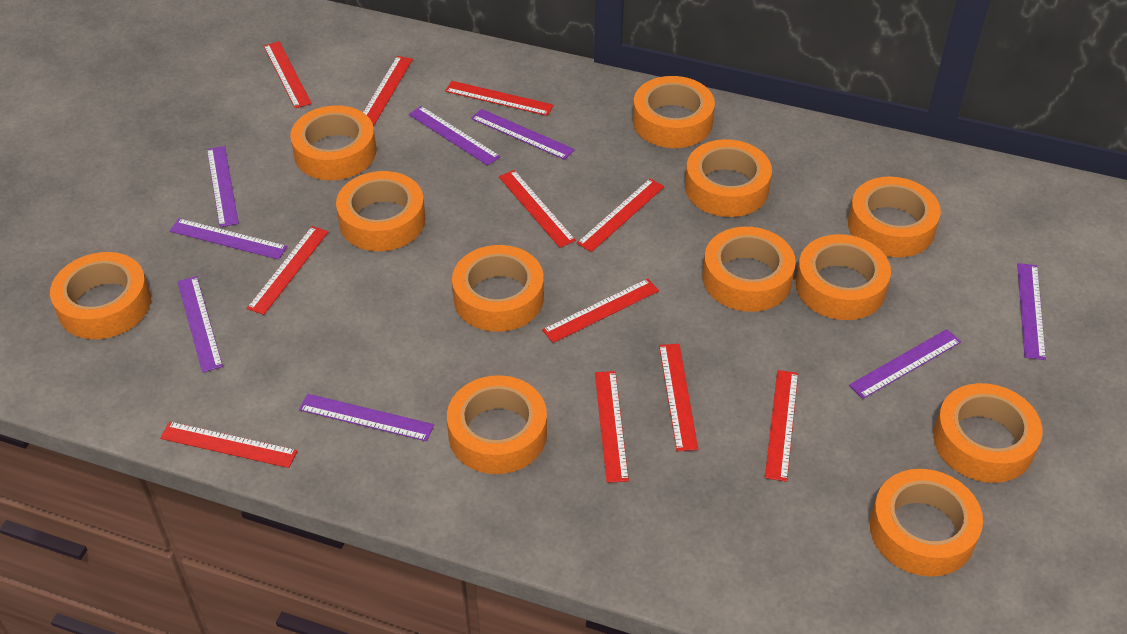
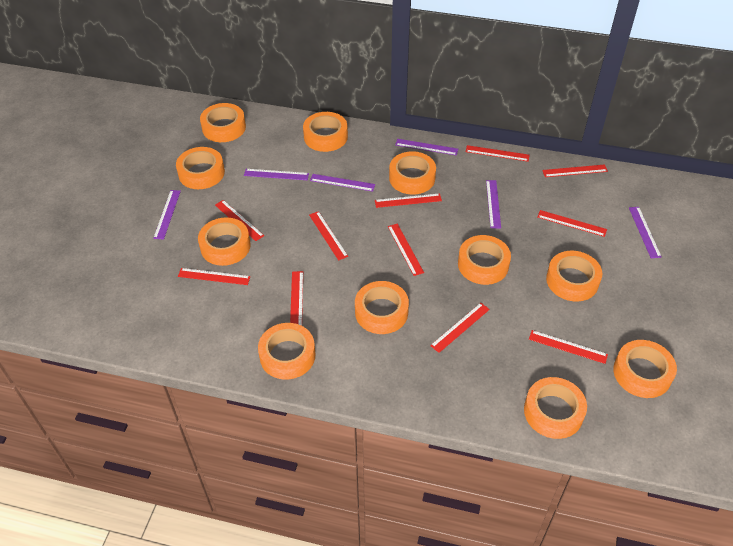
orange tape: 12 -> 11
purple ruler: 8 -> 6

